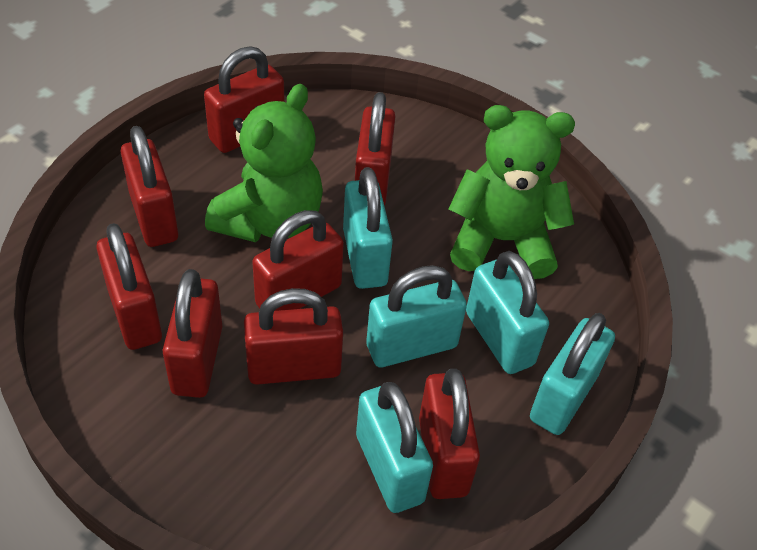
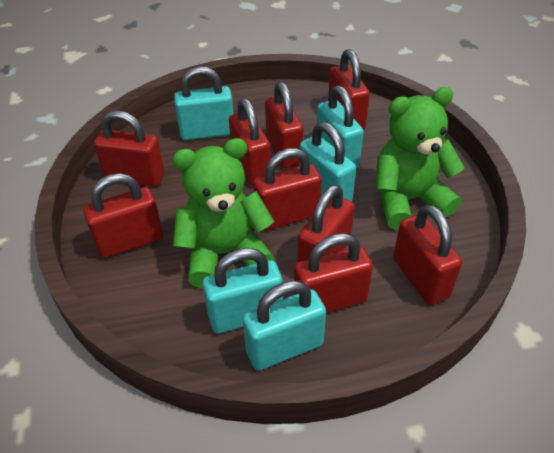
red padlock: 8 -> 9

